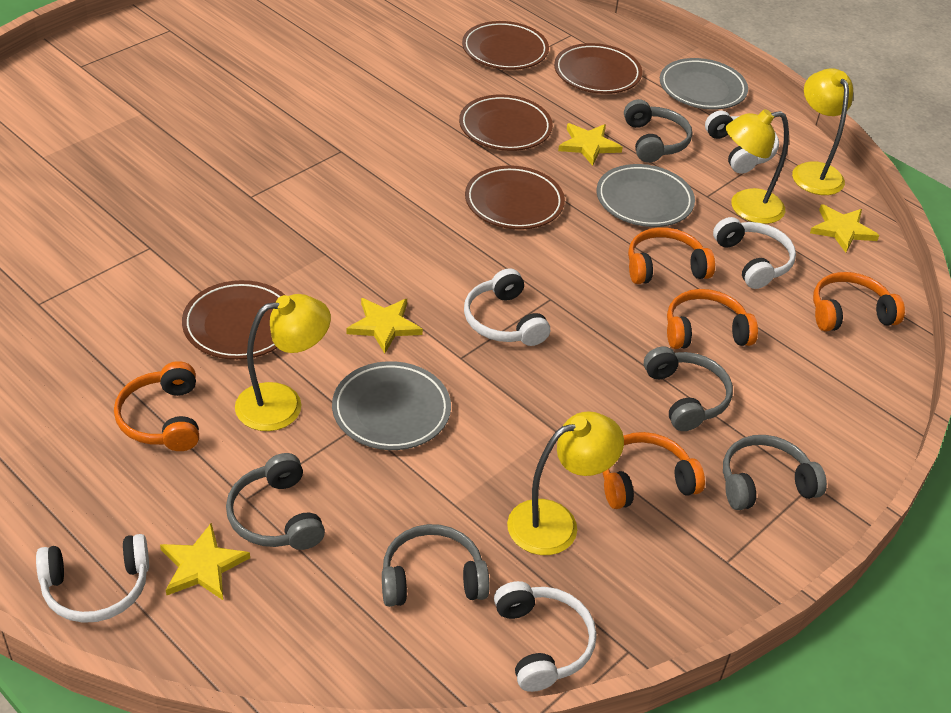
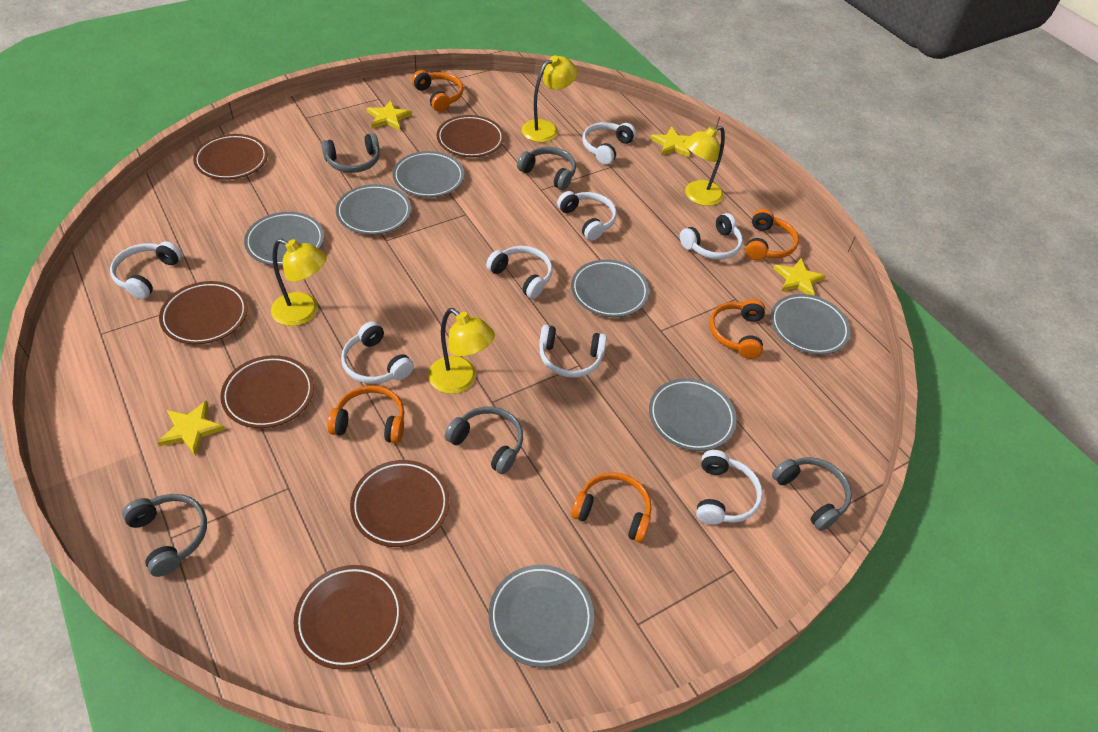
brown plate: 5 -> 6
grey plate: 3 -> 7
white headphones: 5 -> 8

